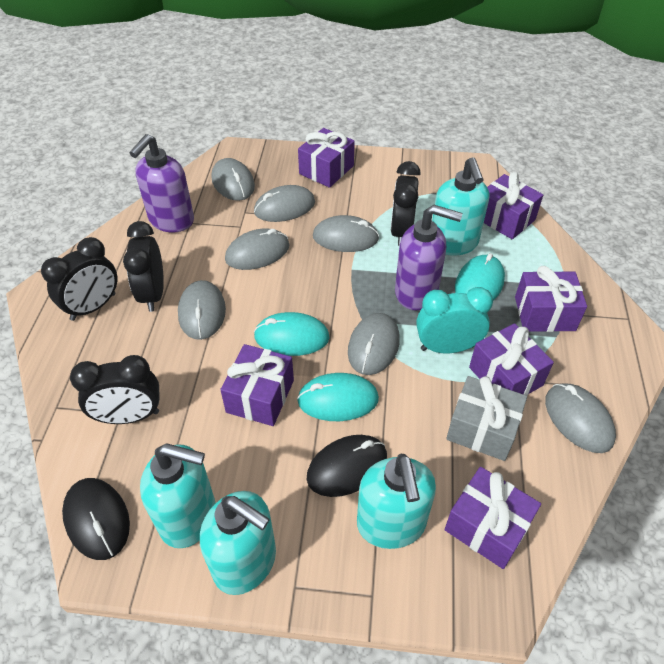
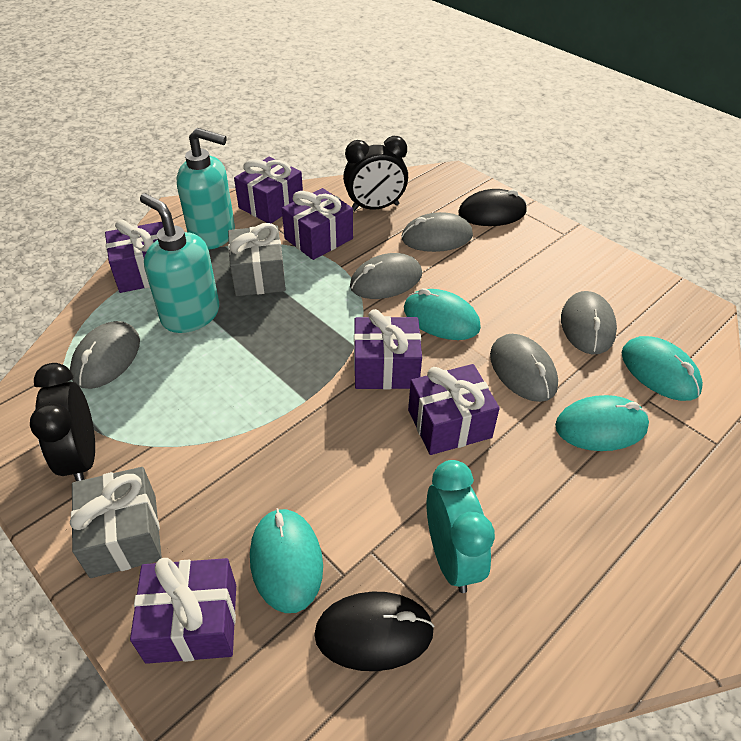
black clock: 4 -> 2
grey gift: 1 -> 2
grey mouse: 7 -> 5
purple soap dispenser: 2 -> 0
turquoise mouse: 3 -> 4
turquoise soap dispenser: 4 -> 2

